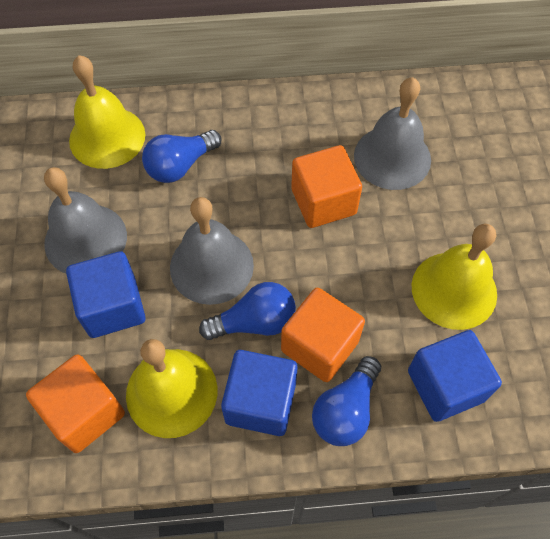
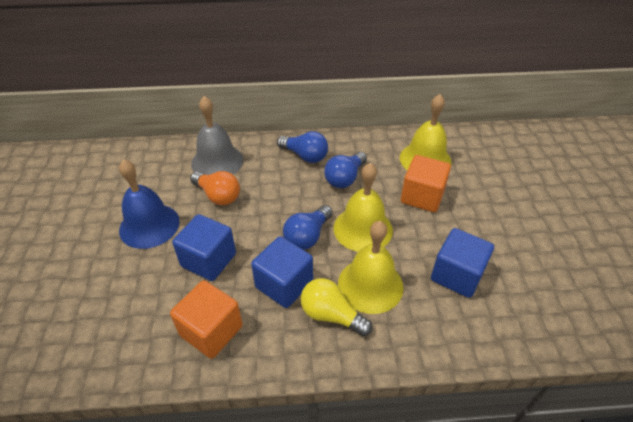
blue bell: 0 -> 1
grey bell: 3 -> 1
orange cube: 3 -> 2
orange light bulb: 0 -> 1
yellow light bulb: 0 -> 1

